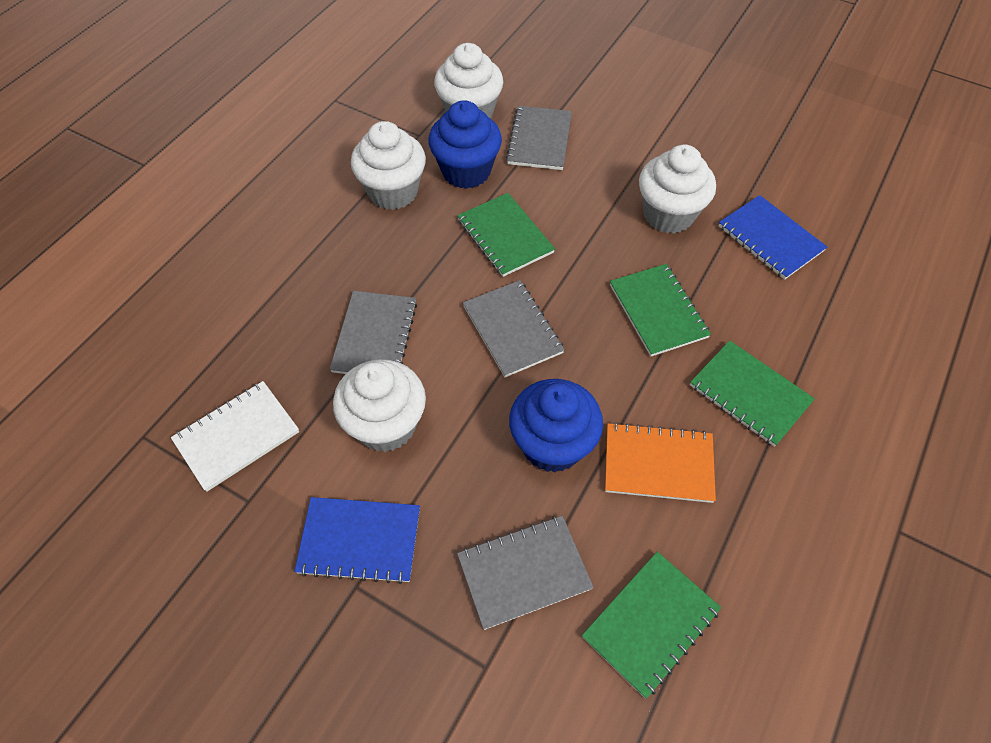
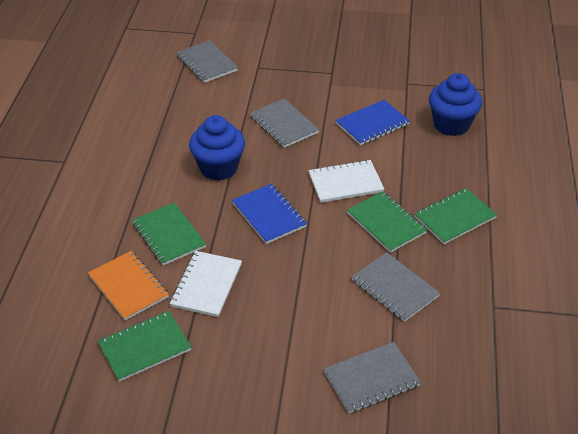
white cupcake: 4 -> 0
white notebook: 1 -> 2

